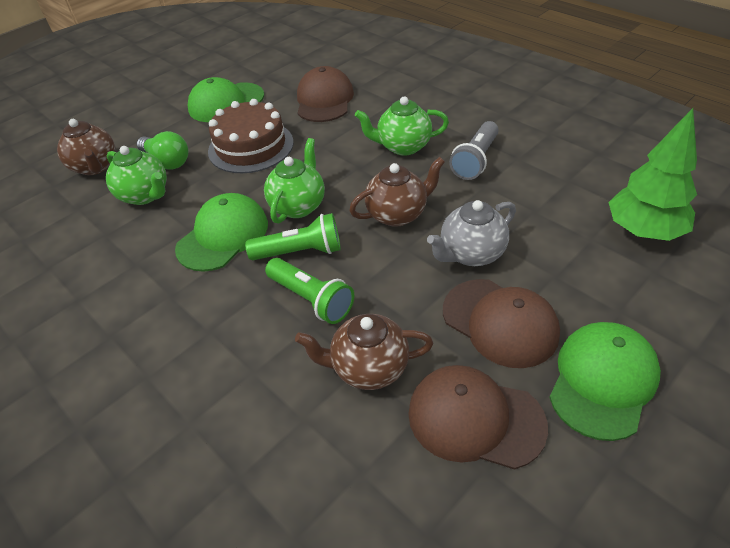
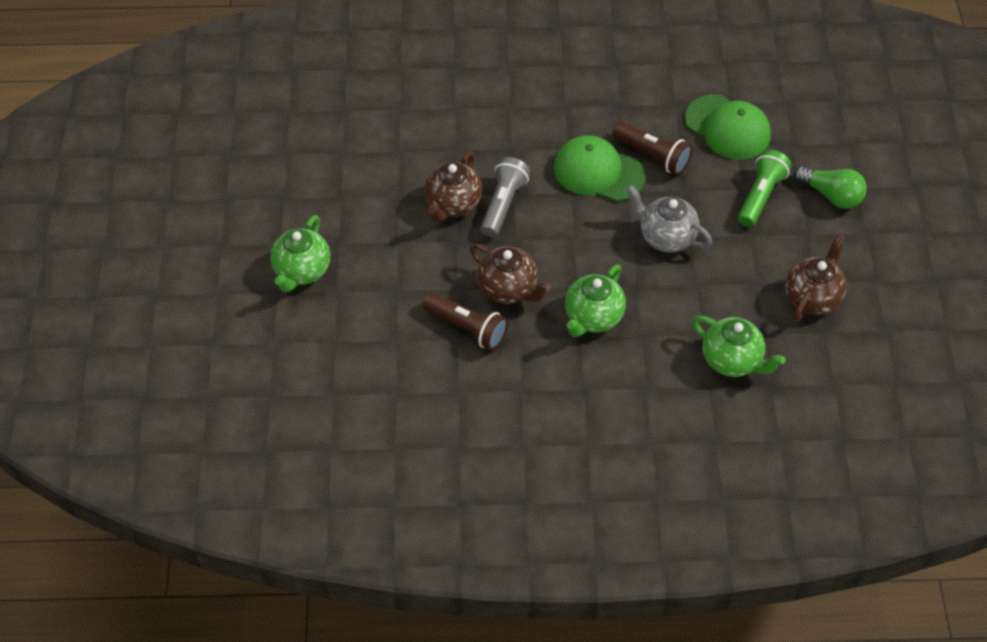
brown cake: 1 -> 0
brown cap: 3 -> 0
brown flashlight: 0 -> 2
green cap: 3 -> 2
green flashlight: 2 -> 1
green tree: 1 -> 0

